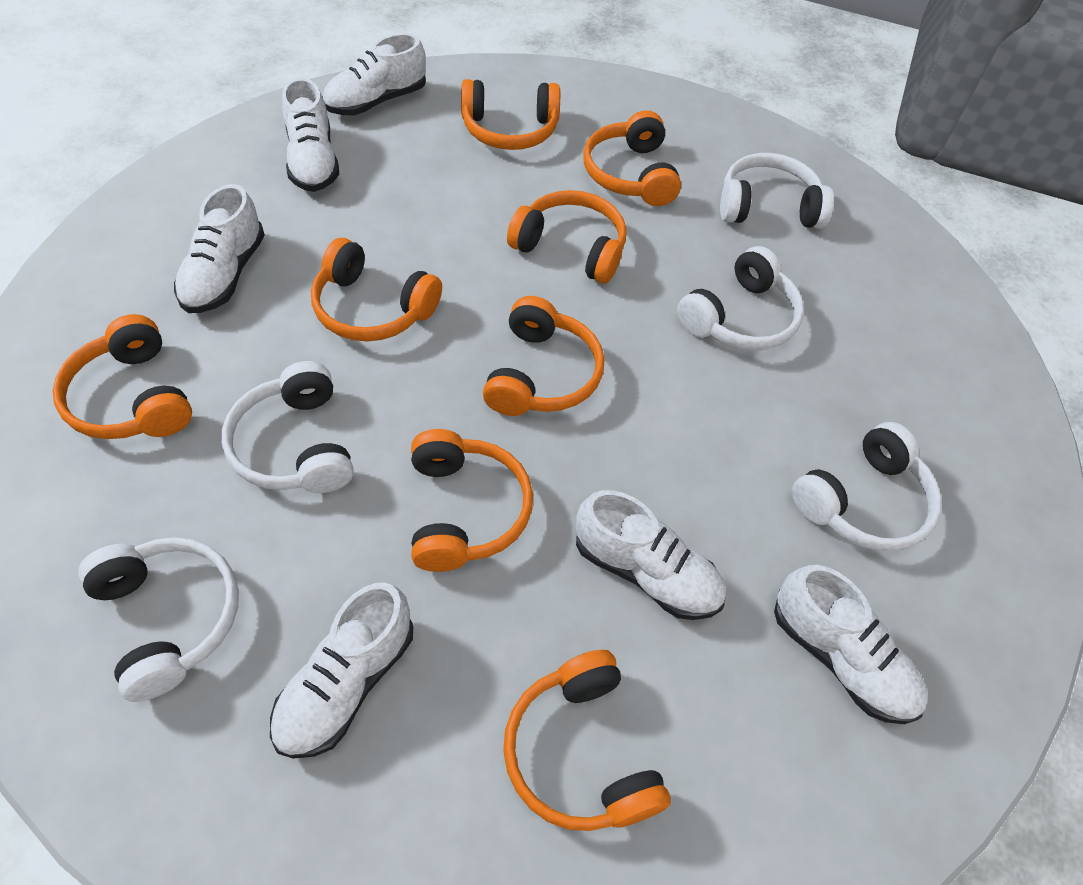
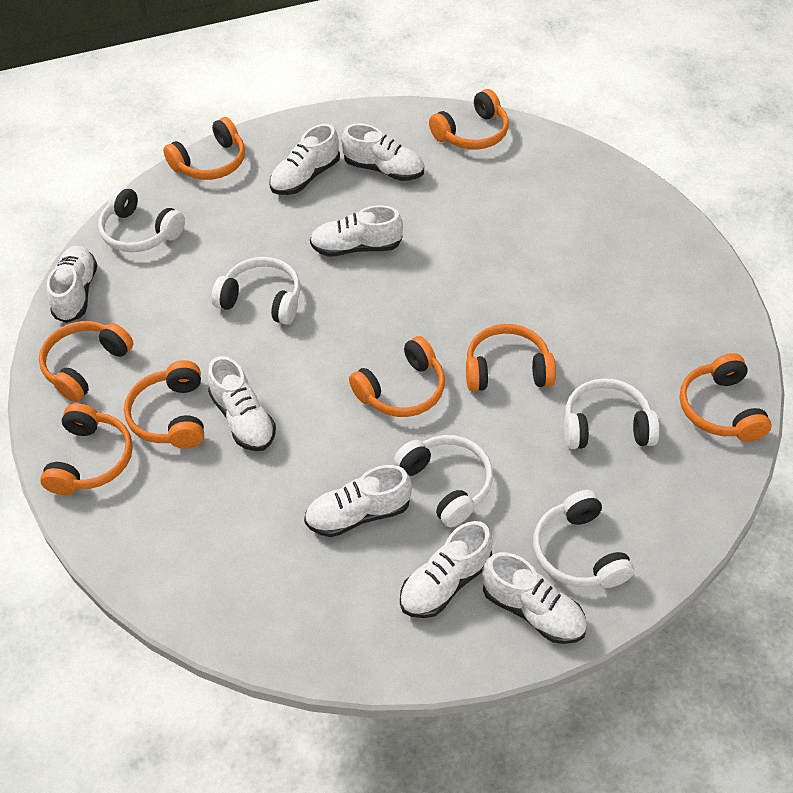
white shoe: 6 -> 8

